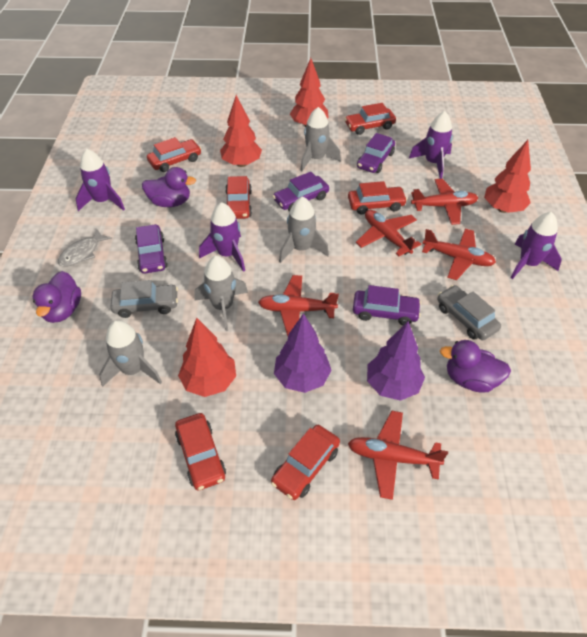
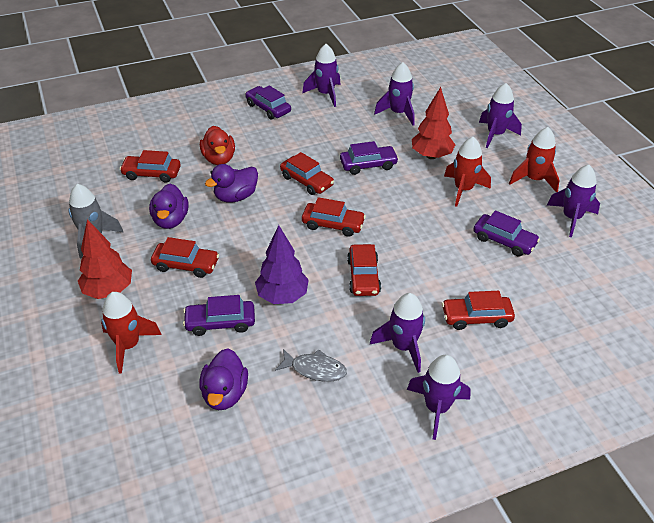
grey car: 2 -> 0
grey rocket: 4 -> 1
purple rocket: 4 -> 6
purple tree: 2 -> 1
red duck: 0 -> 1
red plane: 5 -> 0
red rocket: 0 -> 3
red tree: 4 -> 2

